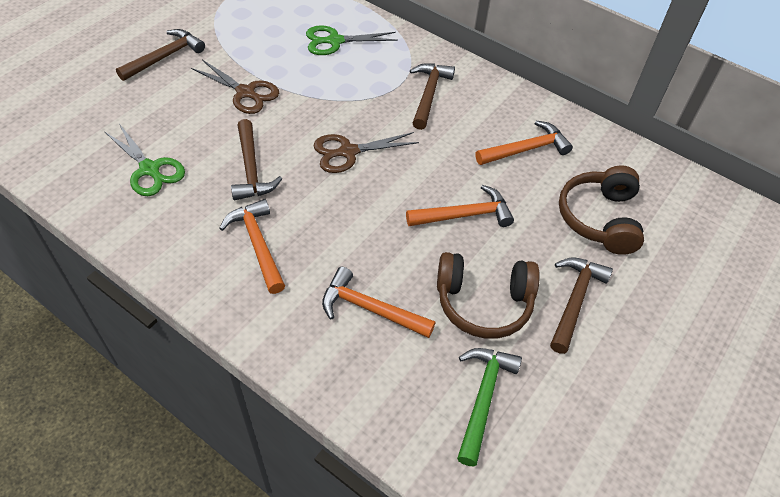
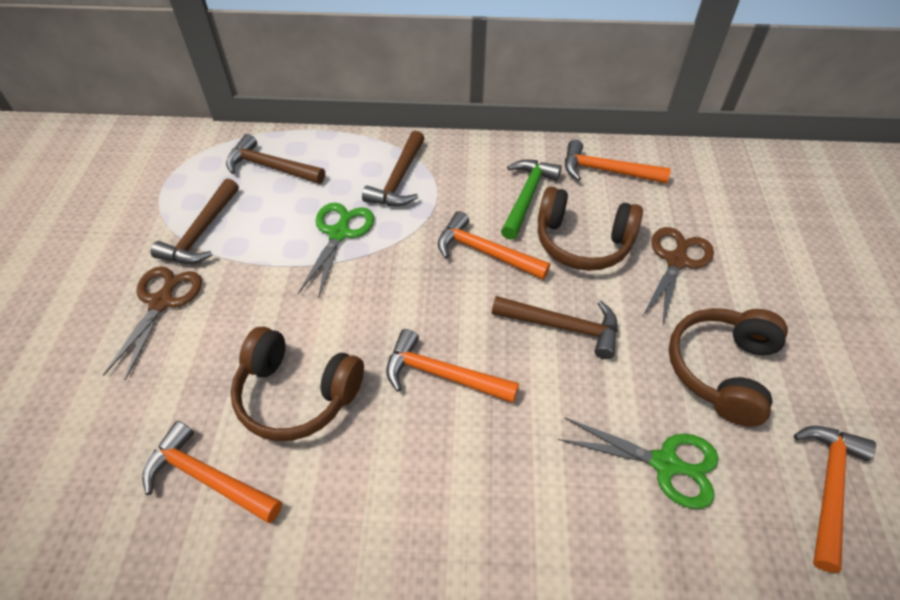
brown headphones: 2 -> 3
orange hammer: 4 -> 5

